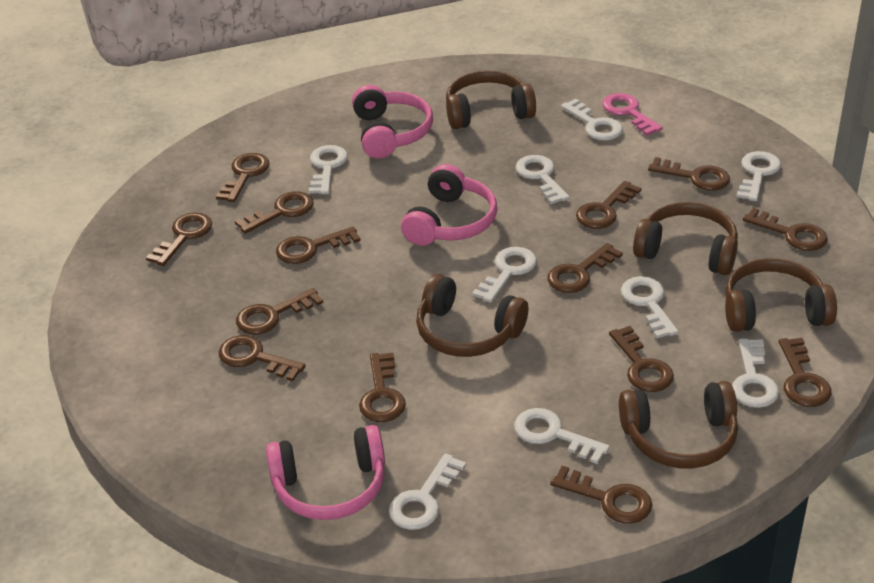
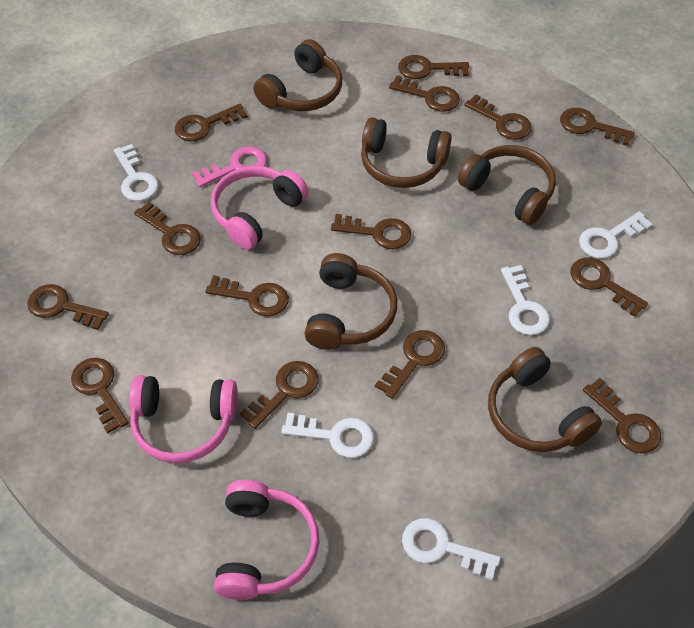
white key: 9 -> 5

